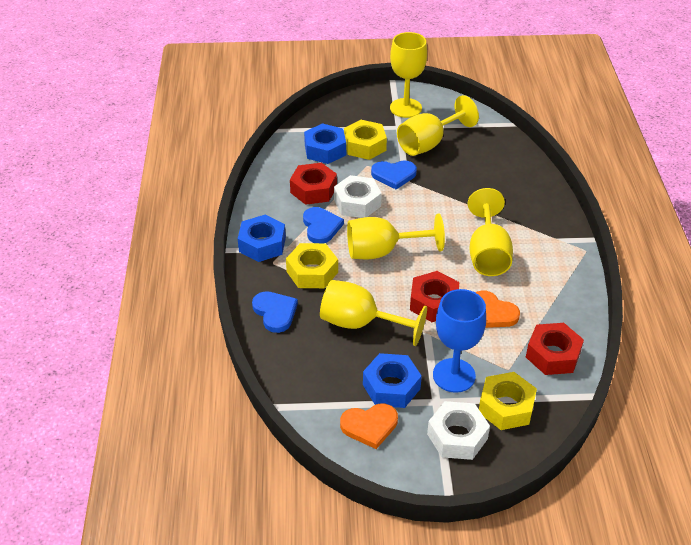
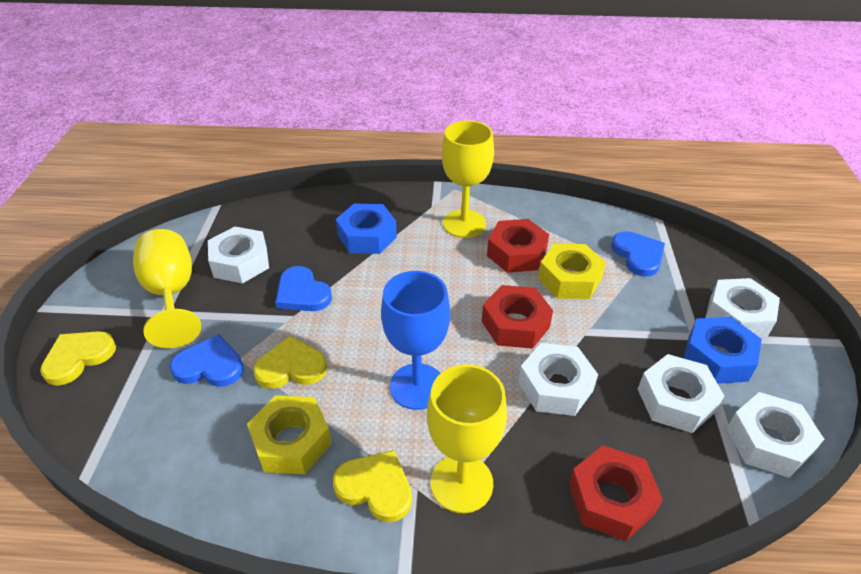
blue nut: 3 -> 2
orange heart: 2 -> 0
white nut: 2 -> 5
yellow goblet: 5 -> 3
yellow heart: 0 -> 3
yellow nut: 3 -> 2

